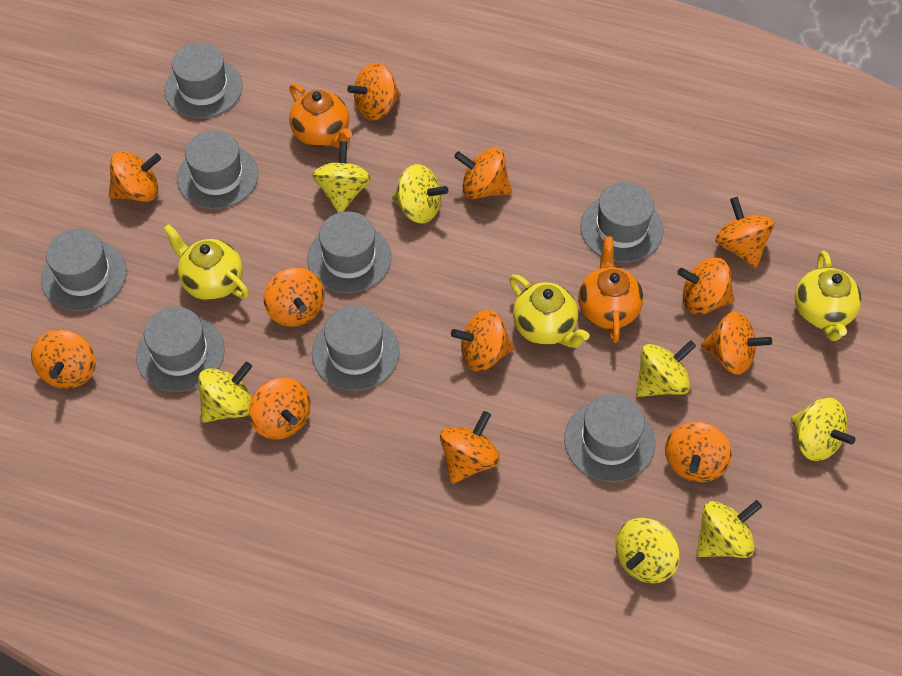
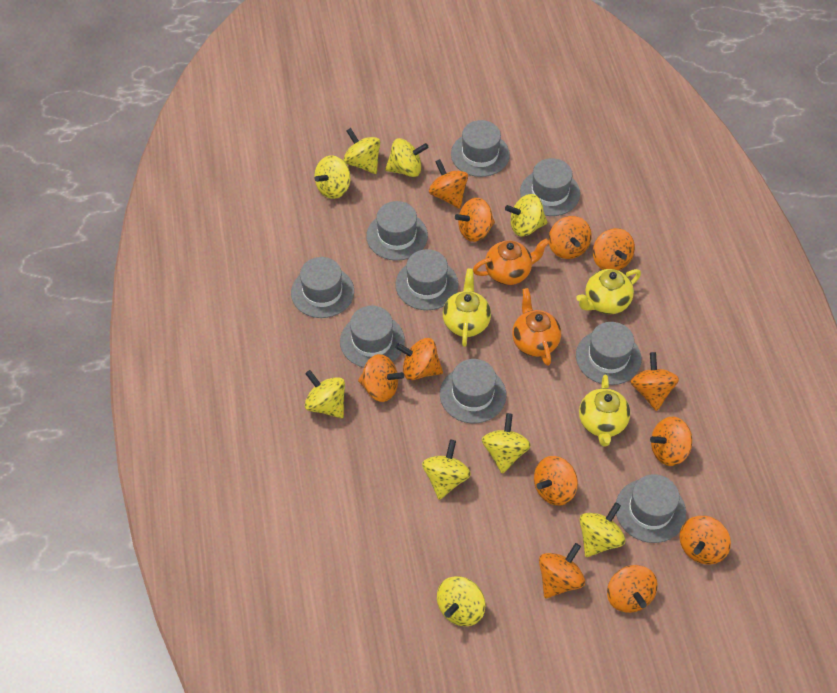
grey hat: 8 -> 9
yellow spinning top: 7 -> 9

